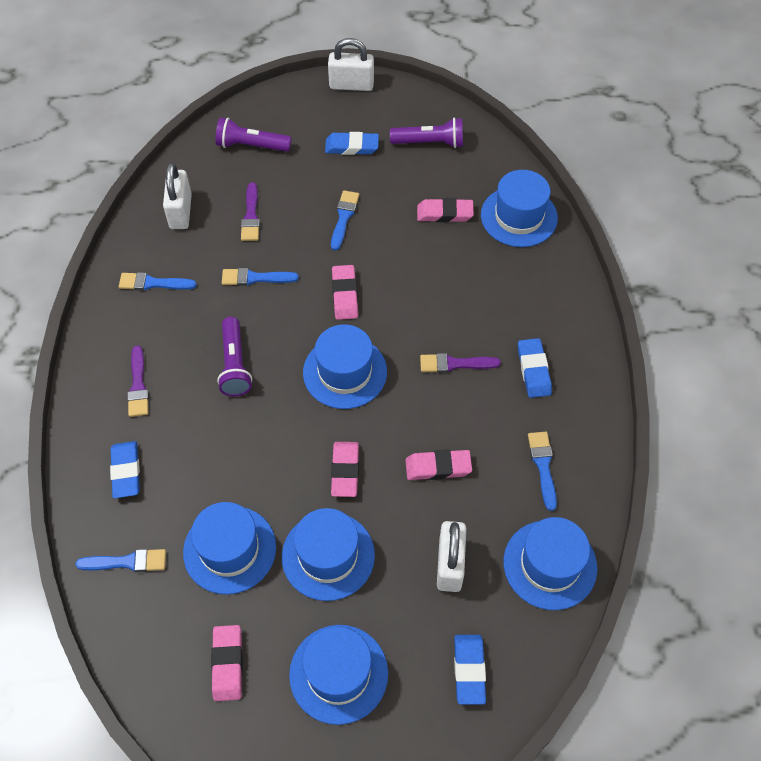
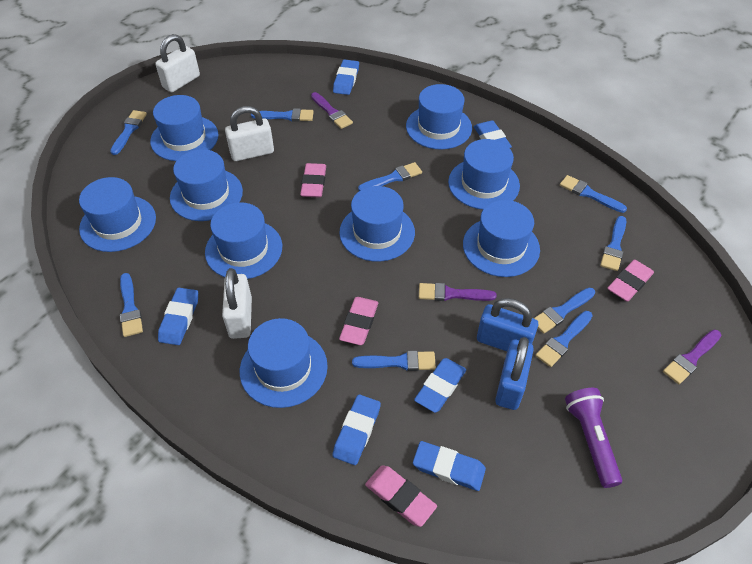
blue brush: 5 -> 9
blue eraser: 4 -> 6
blue hat: 6 -> 9
blue padlock: 0 -> 2
pink eraser: 5 -> 4
purple flashlight: 3 -> 1

